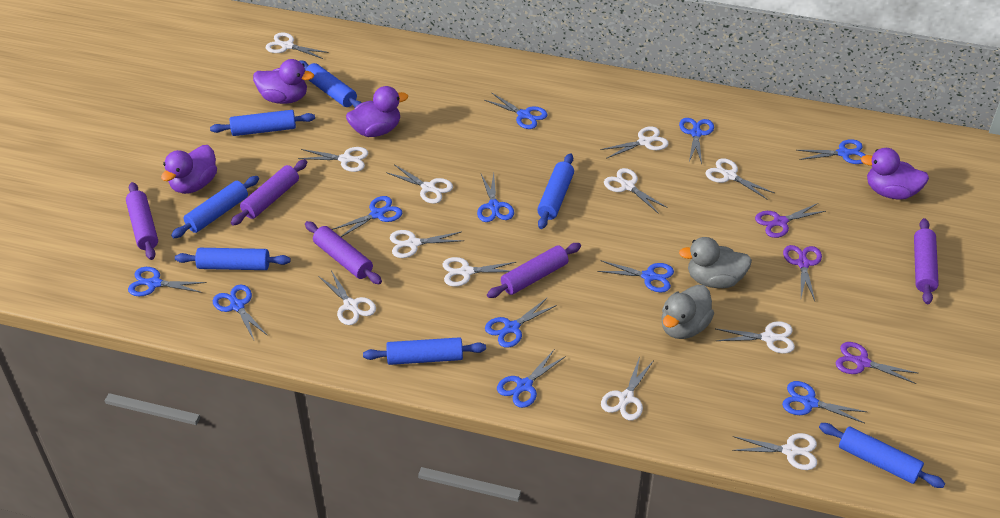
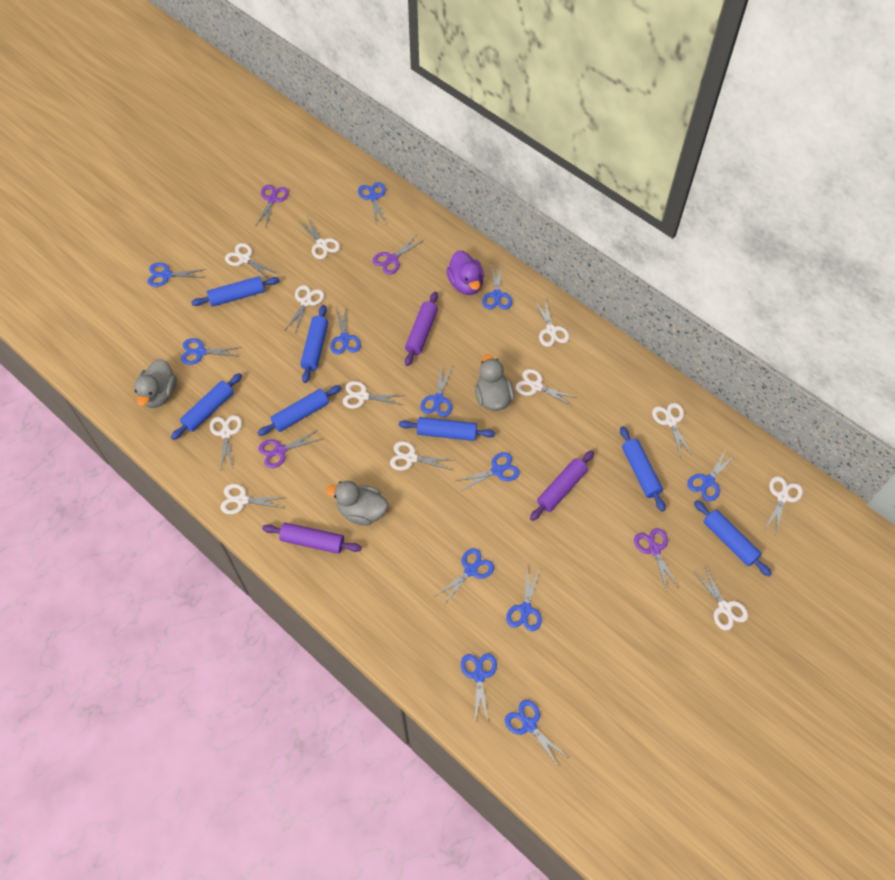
blue scissors: 11 -> 12
grey duck: 2 -> 3
purple duck: 4 -> 1
purple rolling pin: 5 -> 3
purple scissors: 3 -> 4

